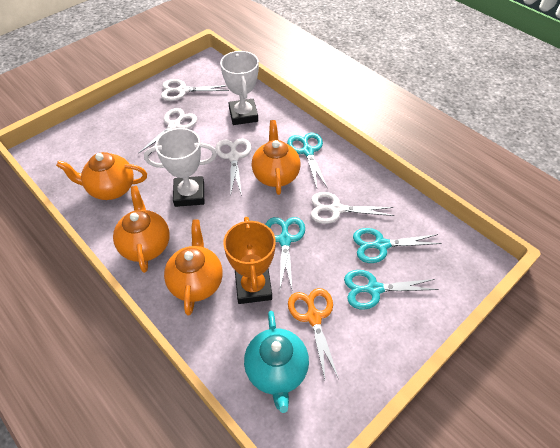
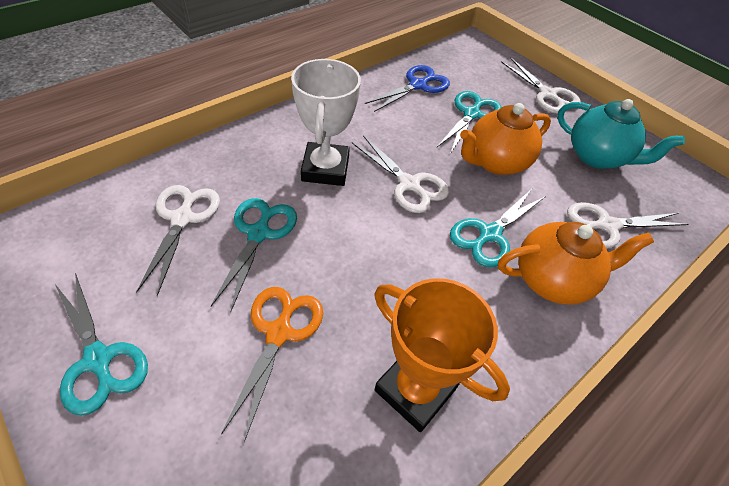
blue scissors: 0 -> 1
orange teapot: 4 -> 2
white trophy: 2 -> 1

